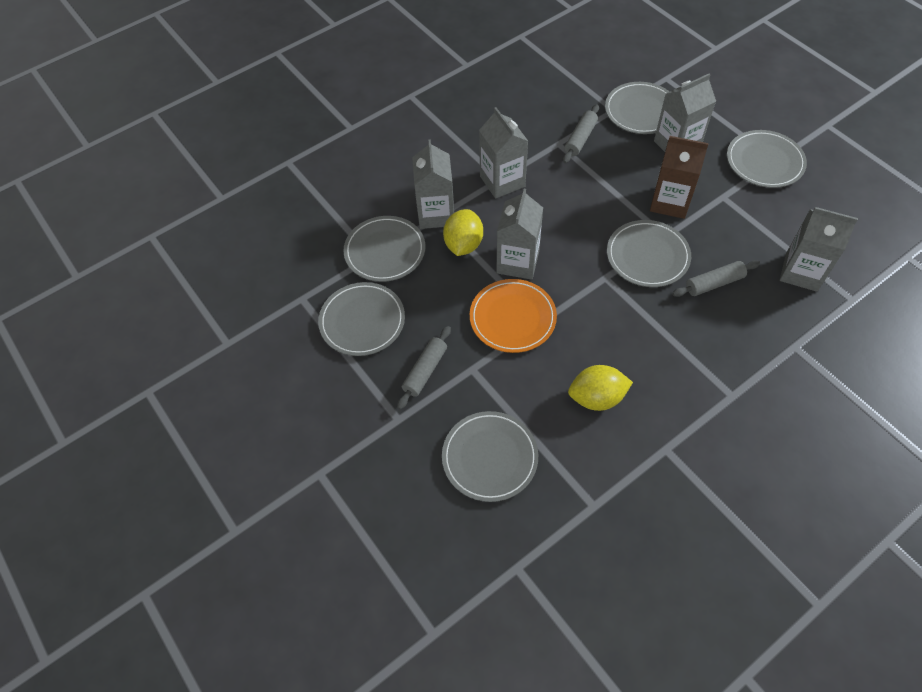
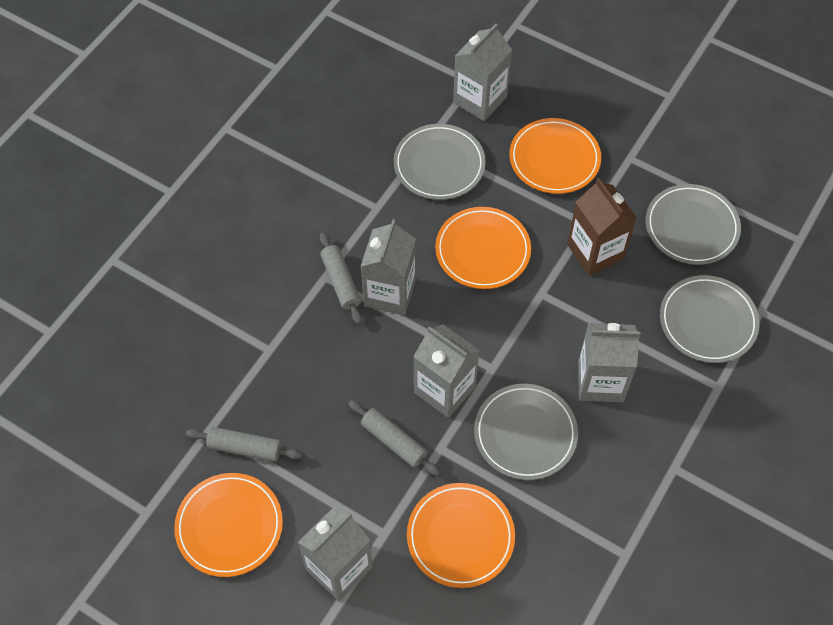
grey plate: 6 -> 4
orange plate: 1 -> 4
yellow lemon: 2 -> 0

